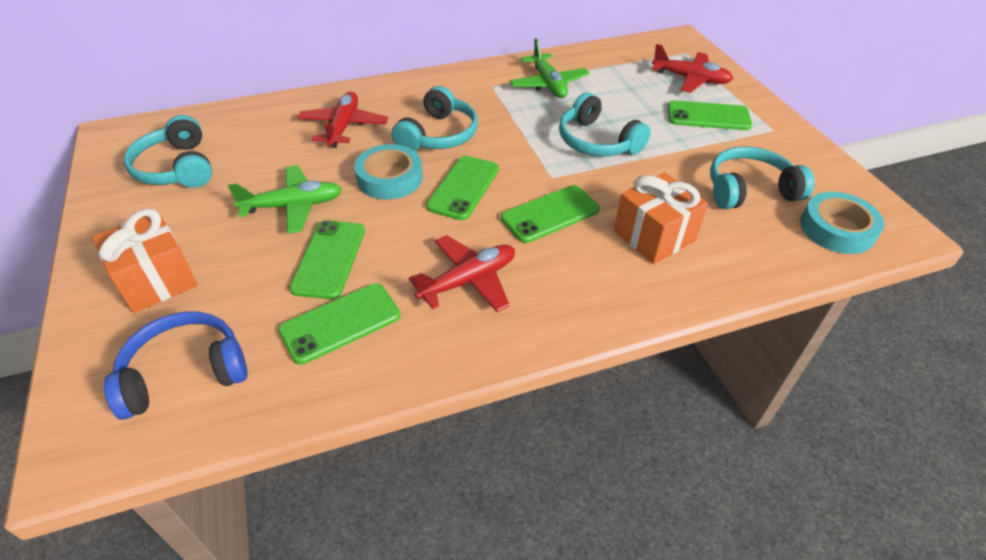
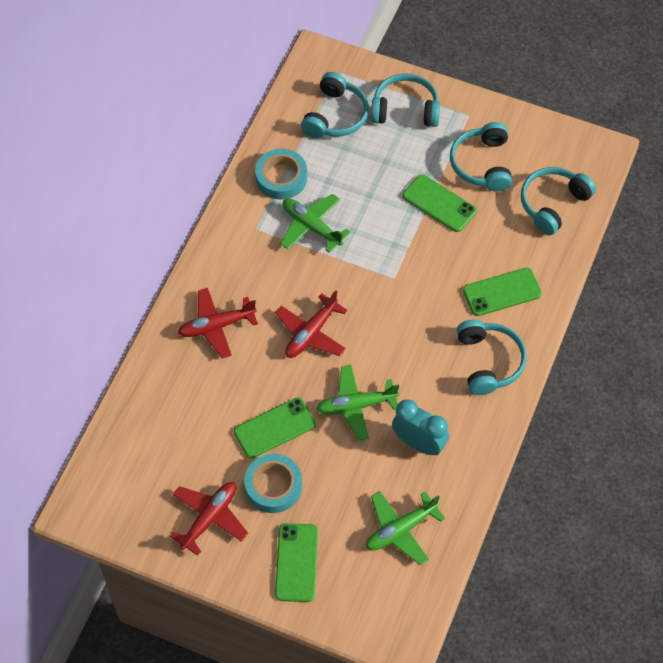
blue headphones: 1 -> 0
green phone: 5 -> 4
green plane: 2 -> 3
orange gift: 2 -> 0
turquoise clock: 0 -> 1
turquoise headphones: 4 -> 5

